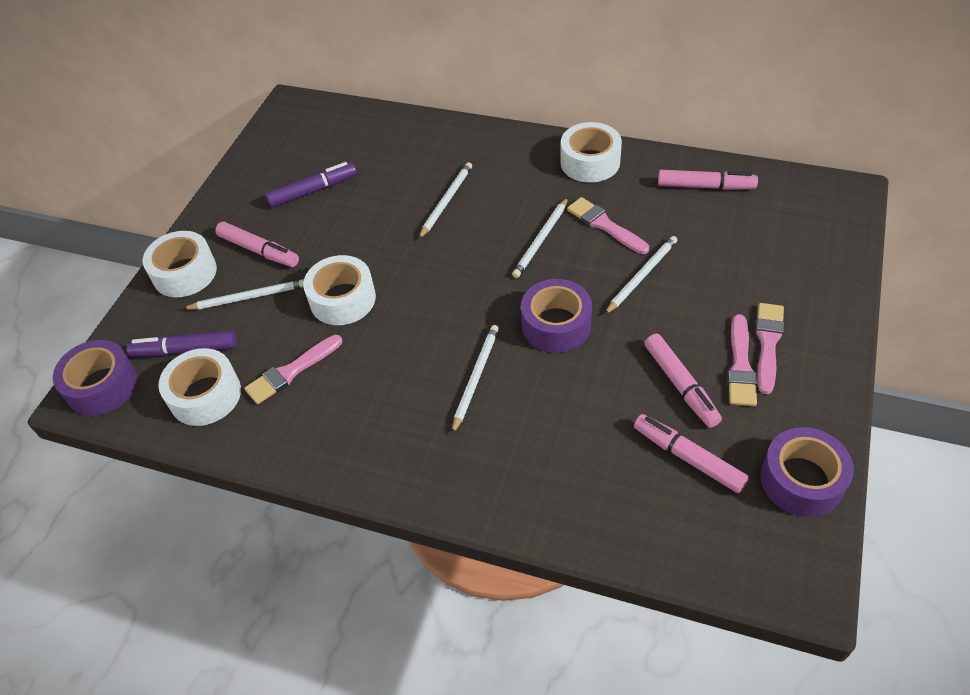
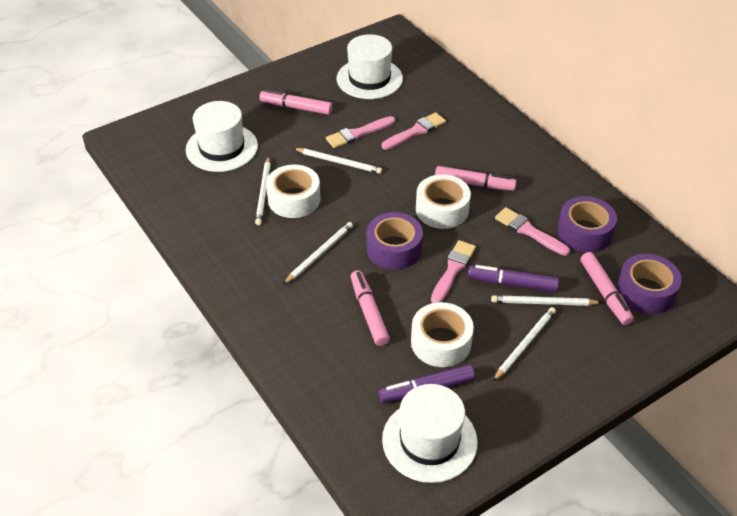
white hat: 0 -> 3
white tape: 4 -> 3

